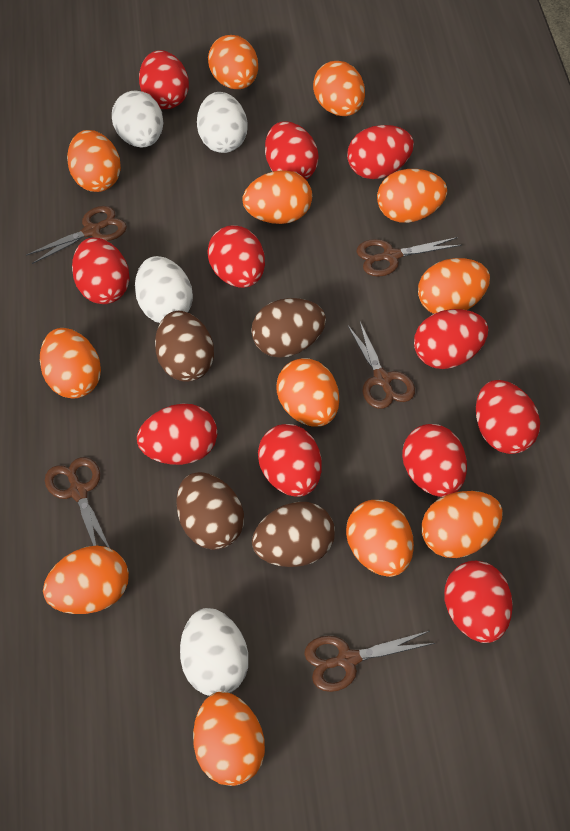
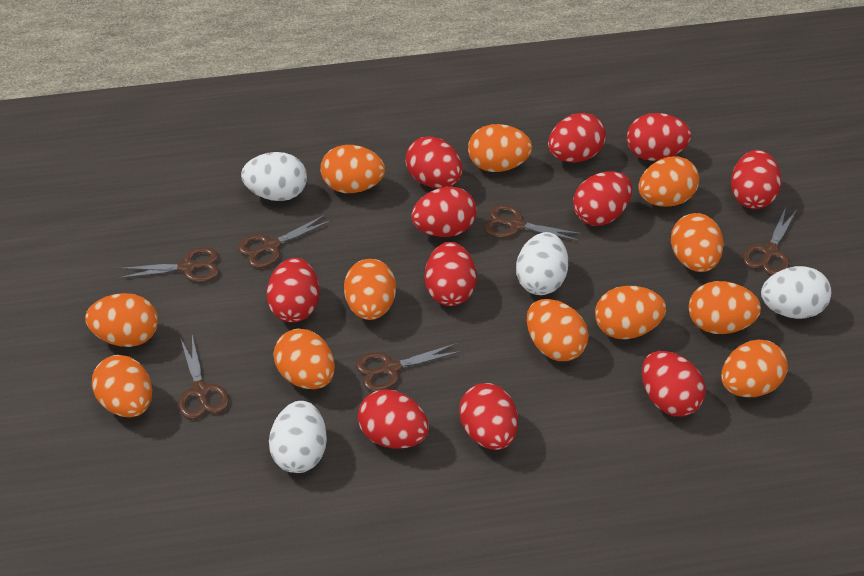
brown egg: 4 -> 0
brown scissors: 5 -> 6

